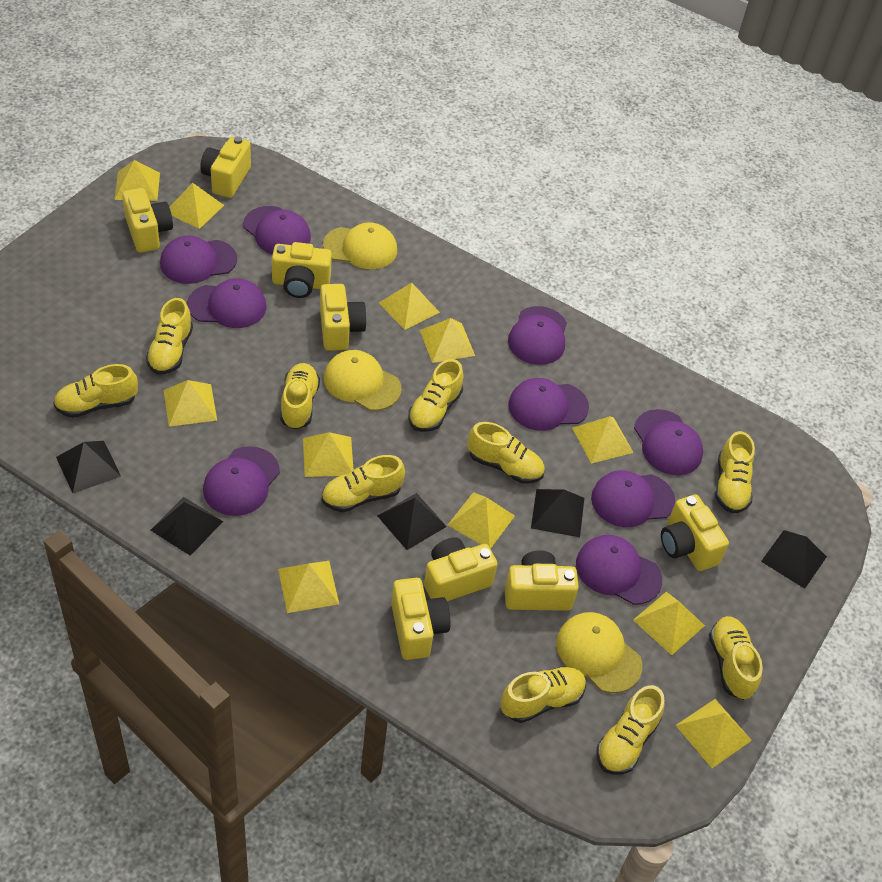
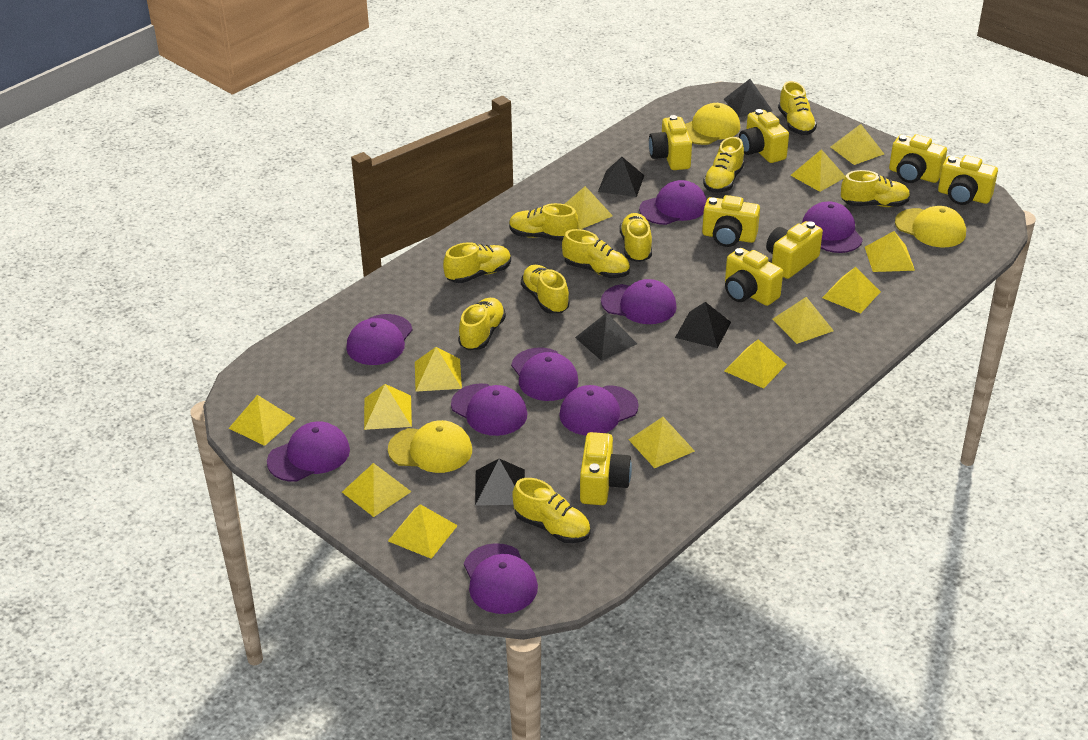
yellow pyramid: 11 -> 13

